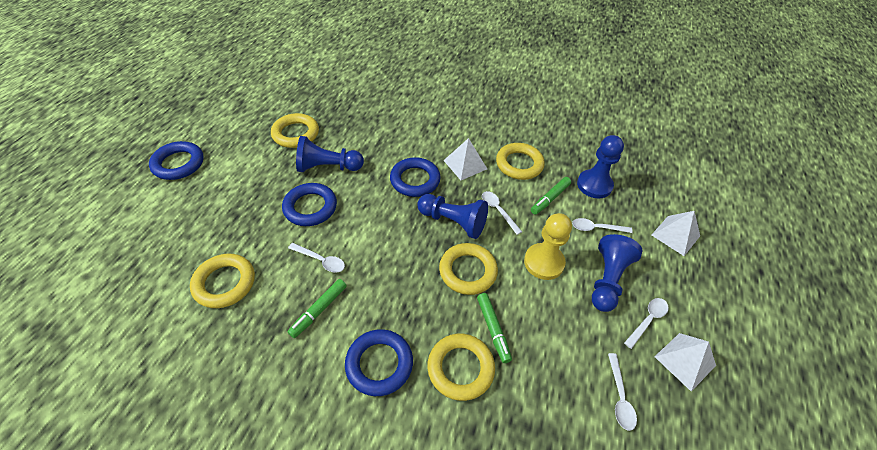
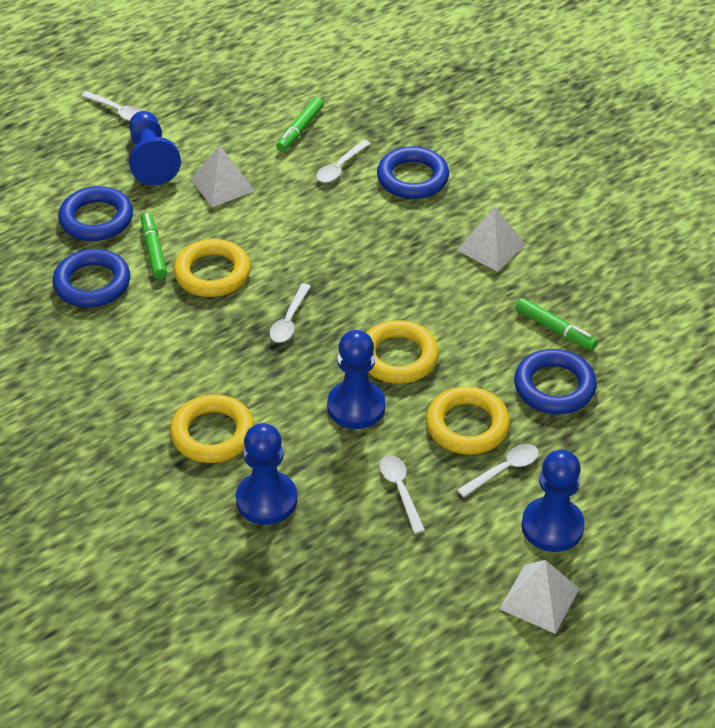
yellow pawn: 1 -> 0
yellow ring: 5 -> 4

